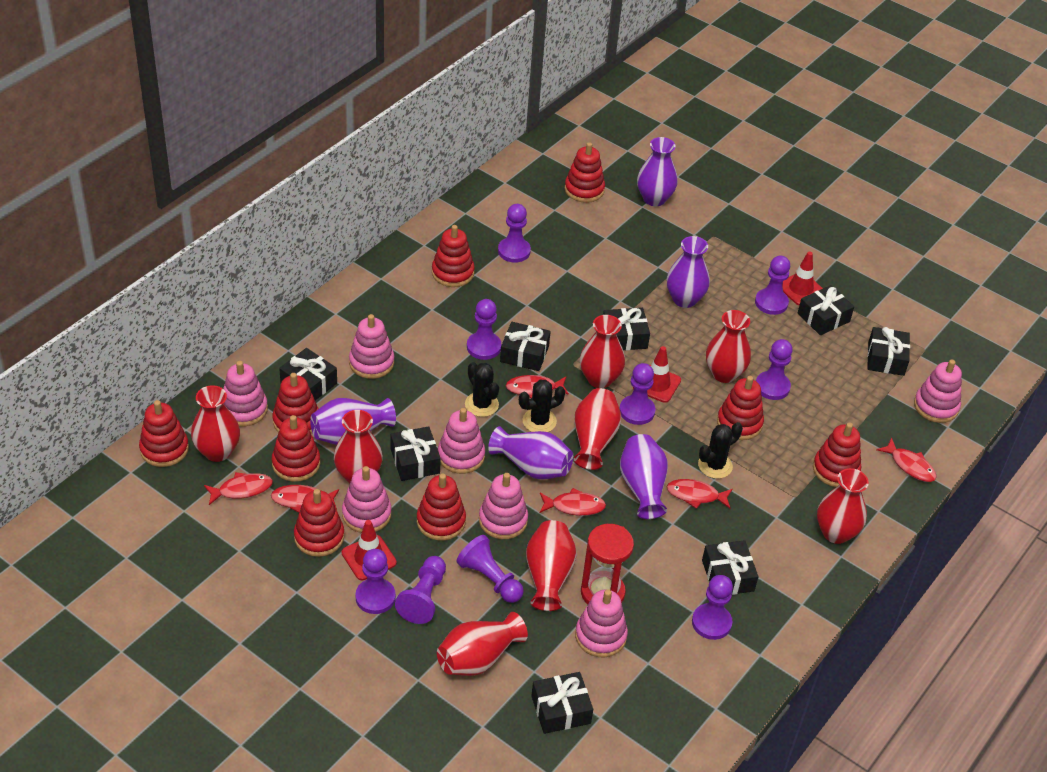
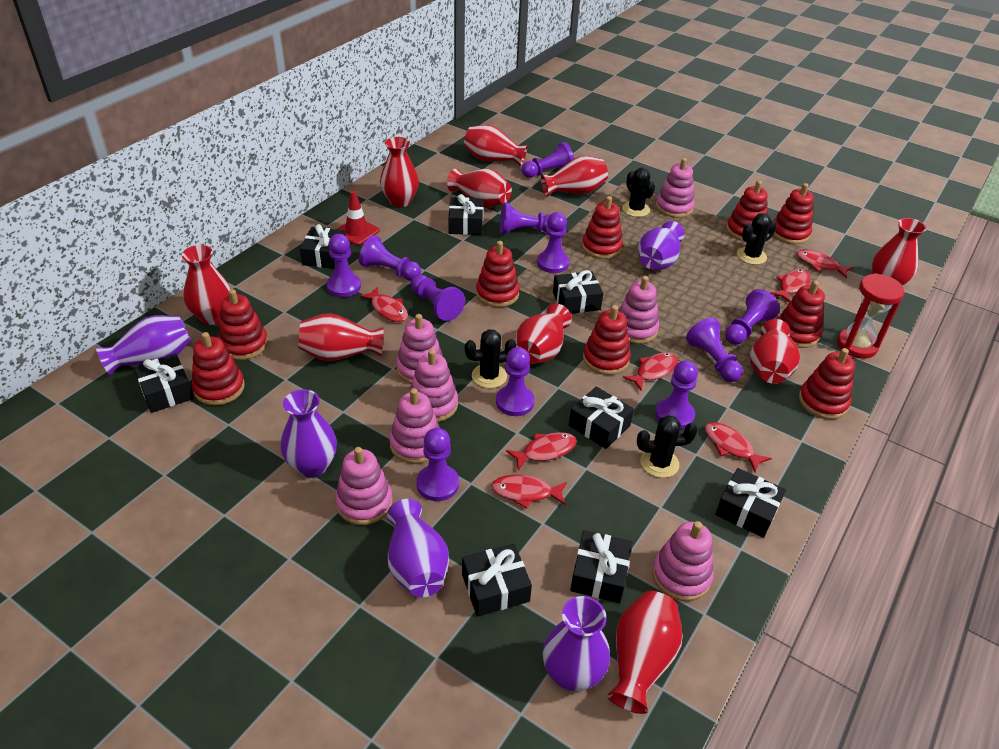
black cactus: 3 -> 4
purple pawn: 9 -> 11
red fish: 6 -> 7
red traffic cone: 3 -> 1
red vase: 8 -> 10

